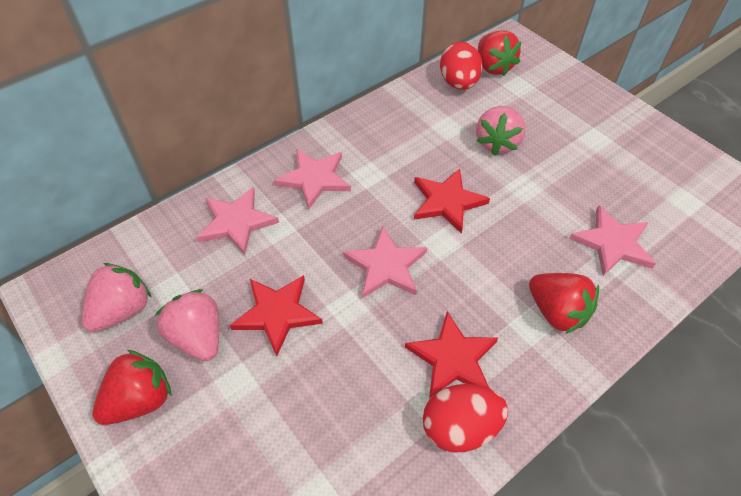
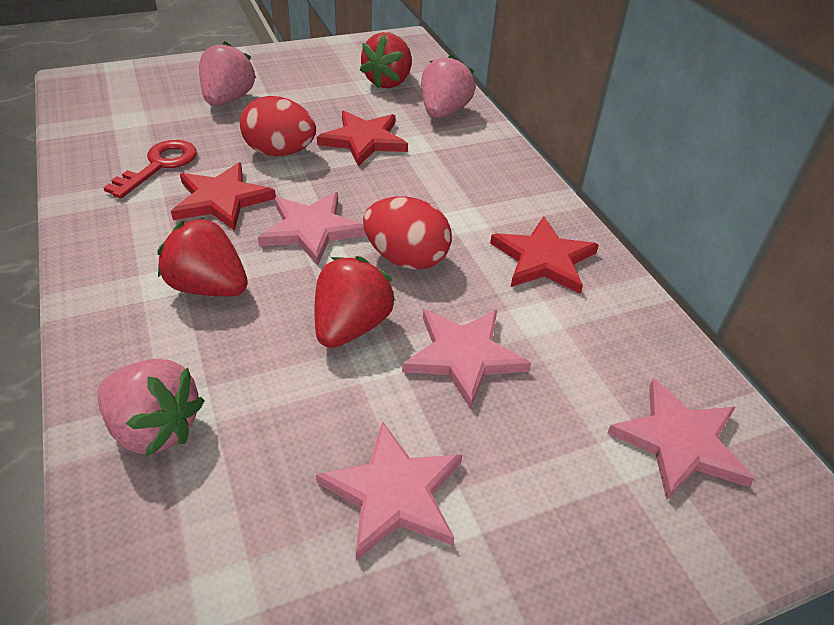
red key: 0 -> 1

